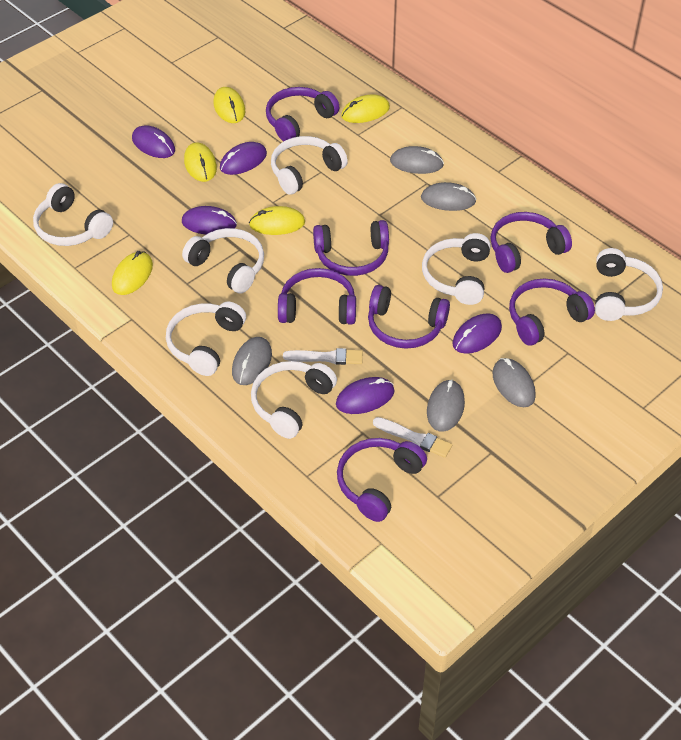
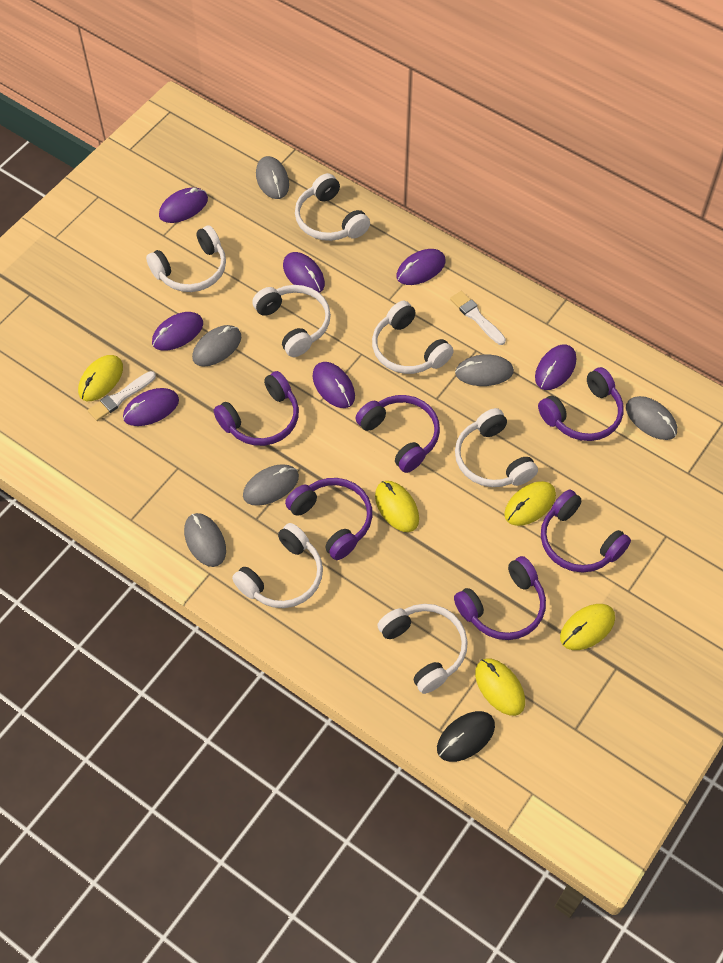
black mouse: 0 -> 1
grey mouse: 5 -> 6
purple headphones: 7 -> 6
purple mouse: 5 -> 7

